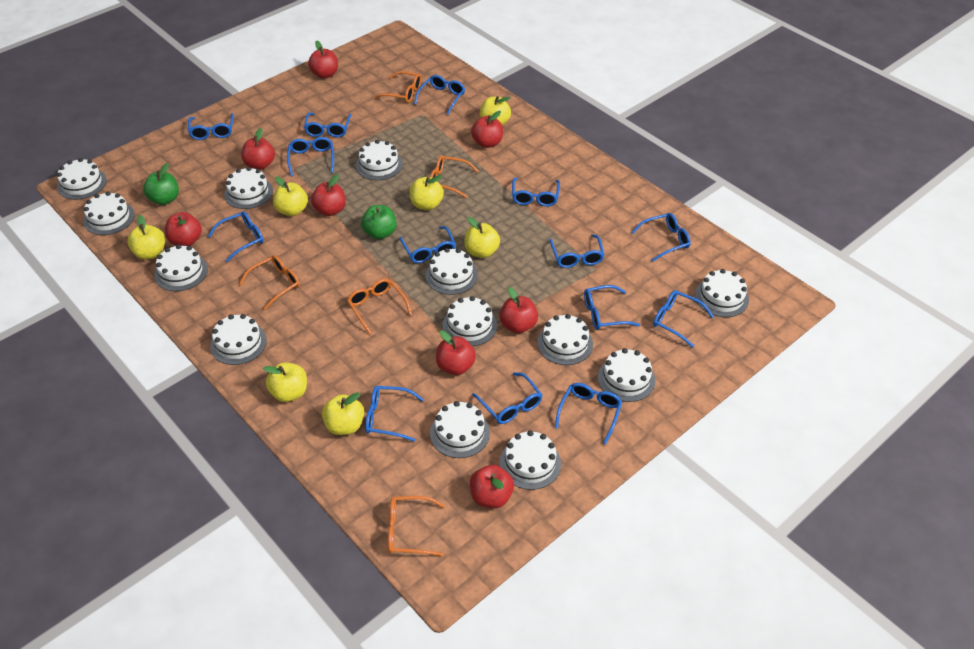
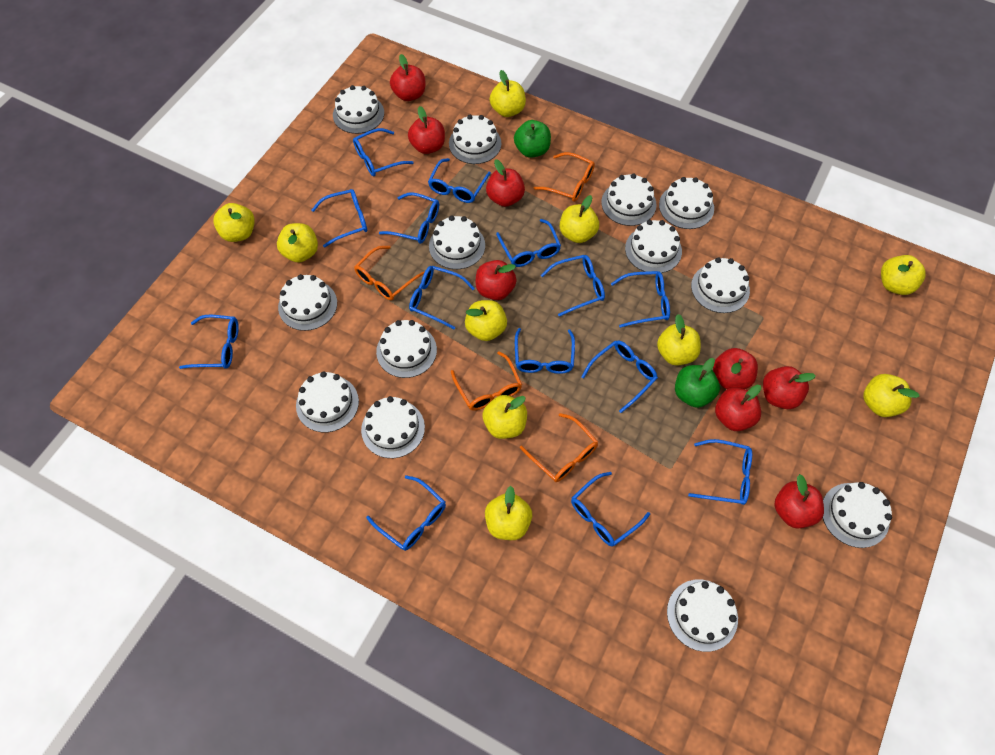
orange glasses: 5 -> 4
yellow apple: 7 -> 10

